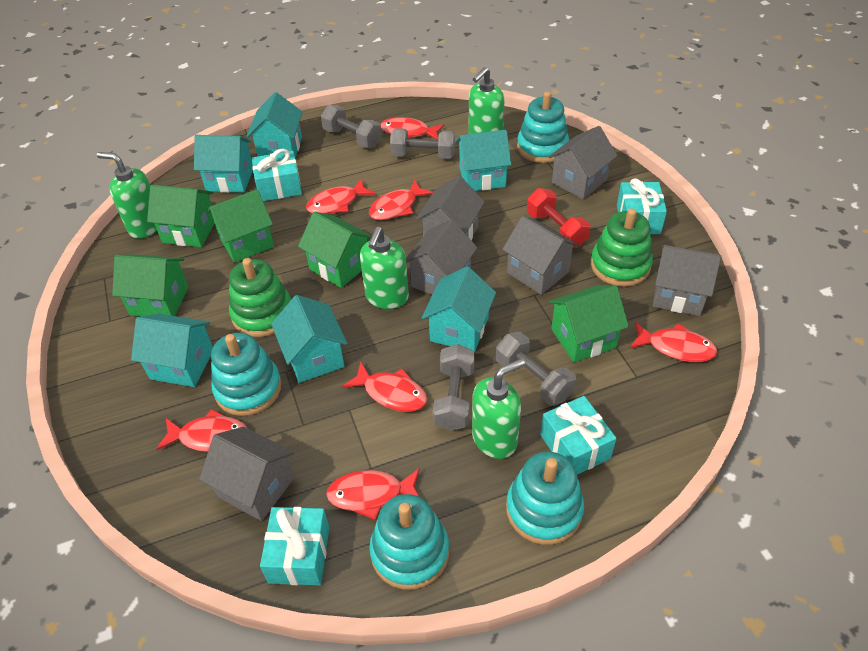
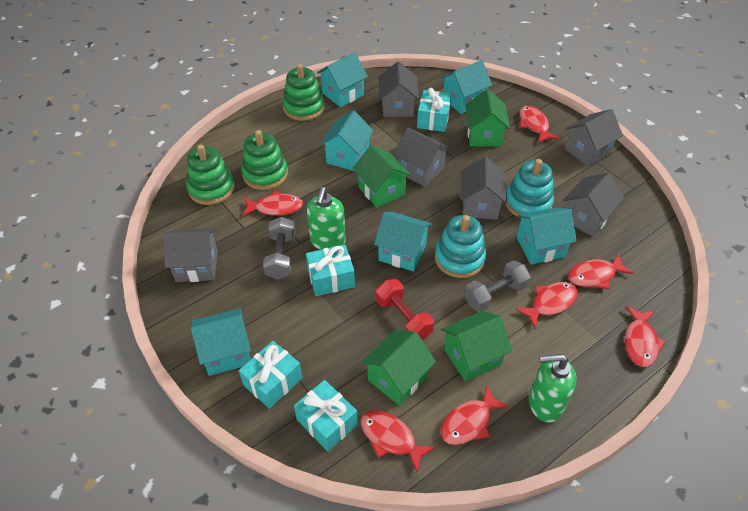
green house: 5 -> 4
green soap dispenser: 4 -> 2
green stacking toy: 2 -> 3
grey dumbbell: 4 -> 2
turquoise stacking toy: 4 -> 2

